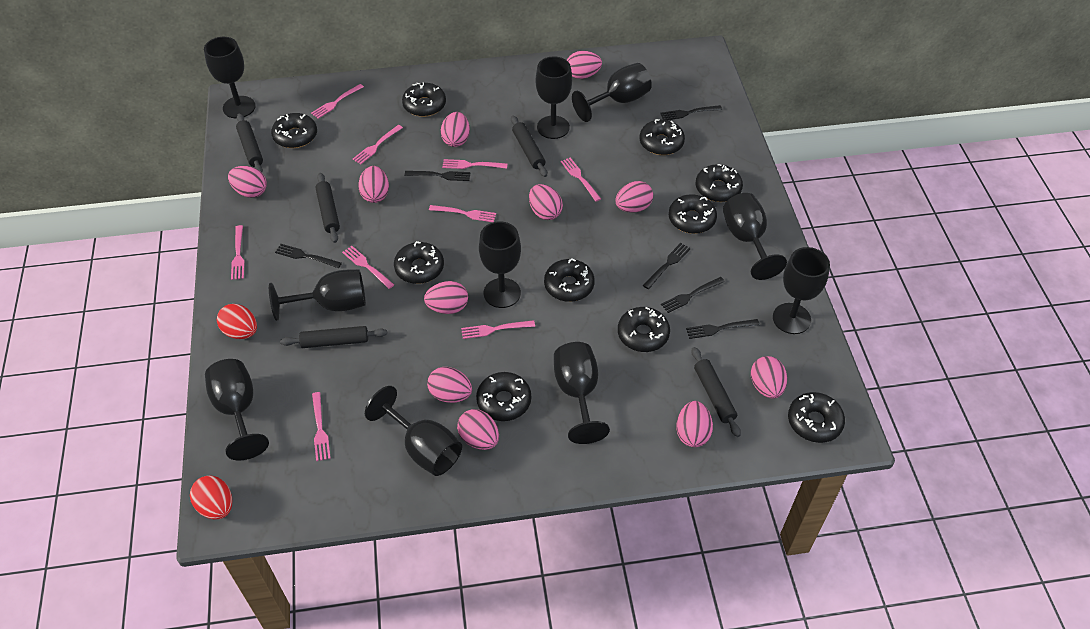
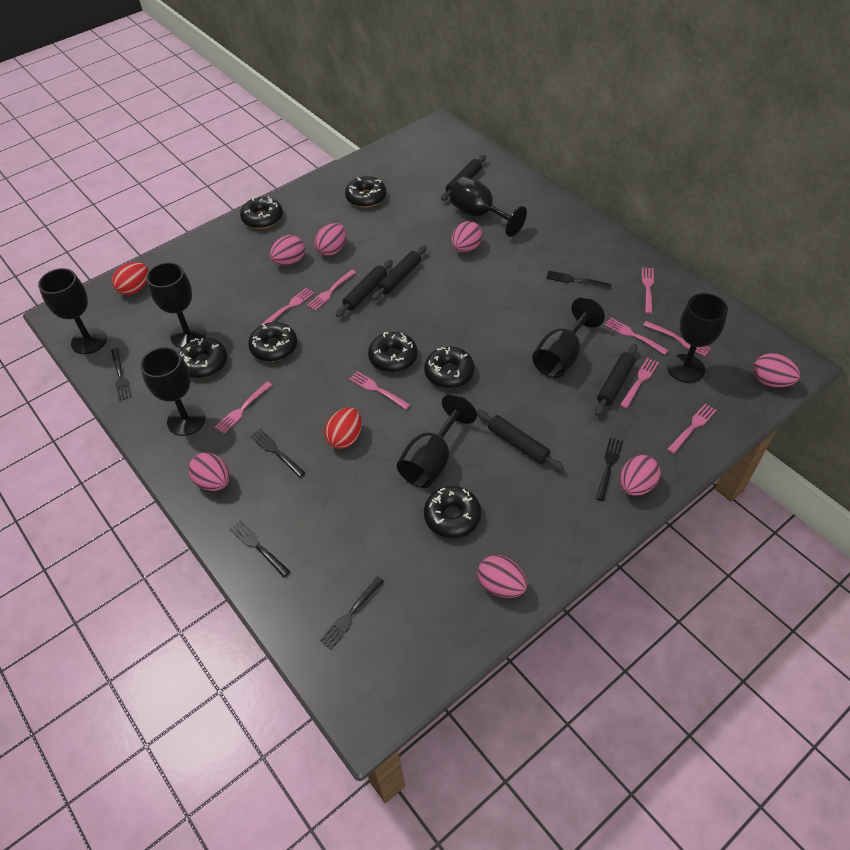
black donut: 10 -> 7
black goblet: 10 -> 7
pink egg: 11 -> 7

